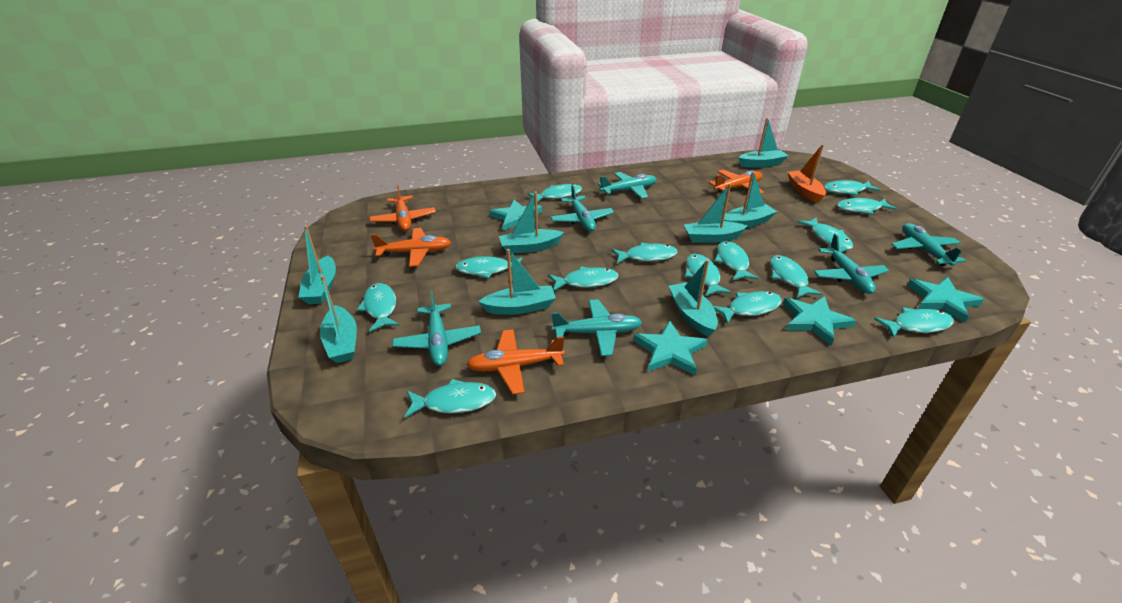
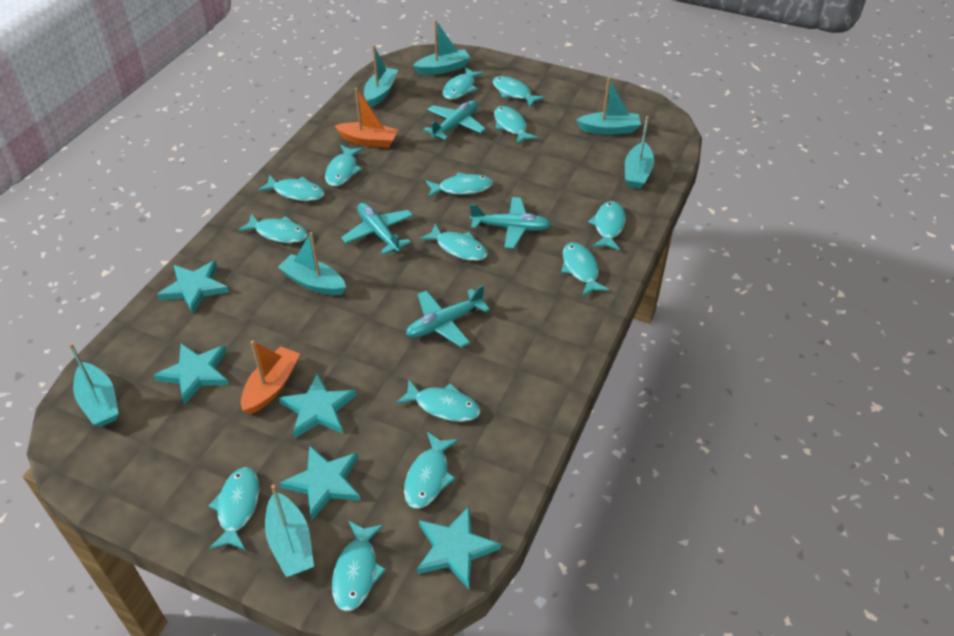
orange boat: 1 -> 2
orange plane: 4 -> 0
turquoise boat: 8 -> 7
turquoise plane: 6 -> 4
turquoise star: 4 -> 5

